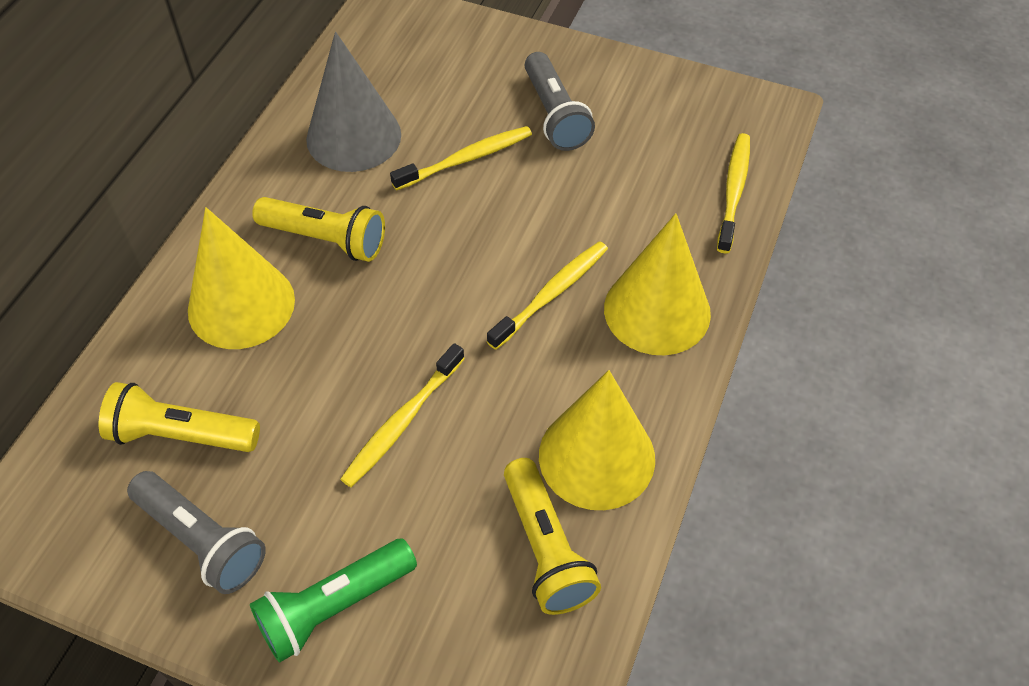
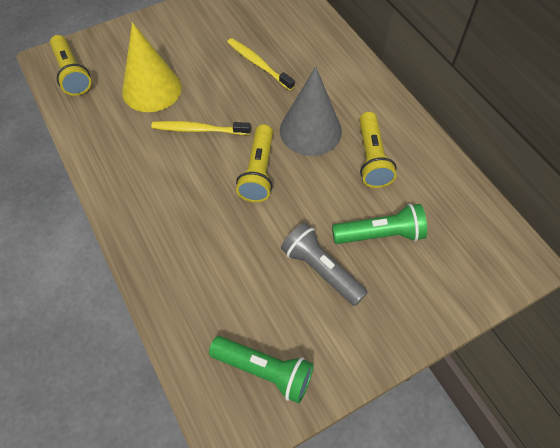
green flashlight: 1 -> 2
grey flashlight: 2 -> 1
yellow cone: 3 -> 1
yellow toothbrush: 4 -> 2

